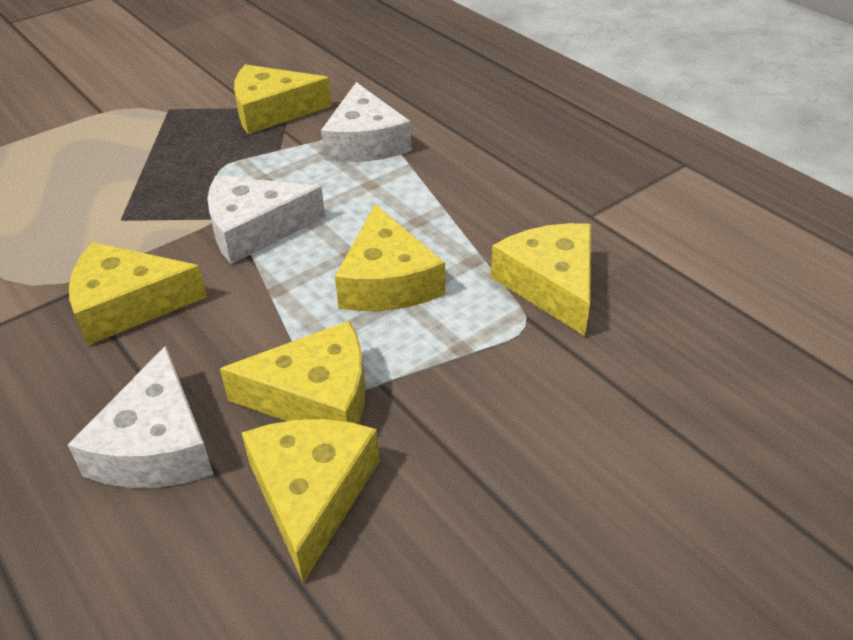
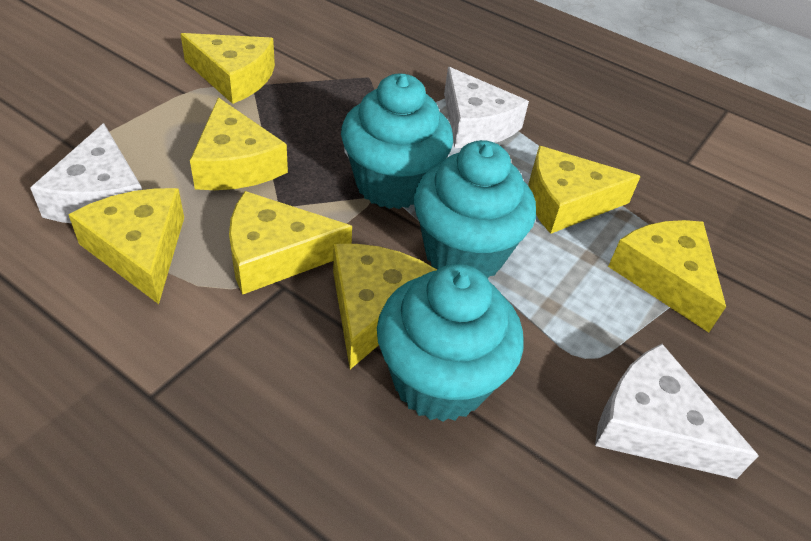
turquoise cupcake: 0 -> 3
yellow cheese: 6 -> 7

